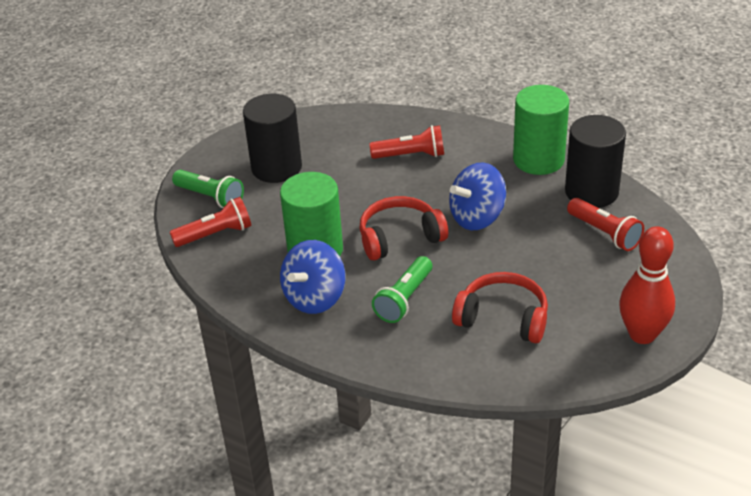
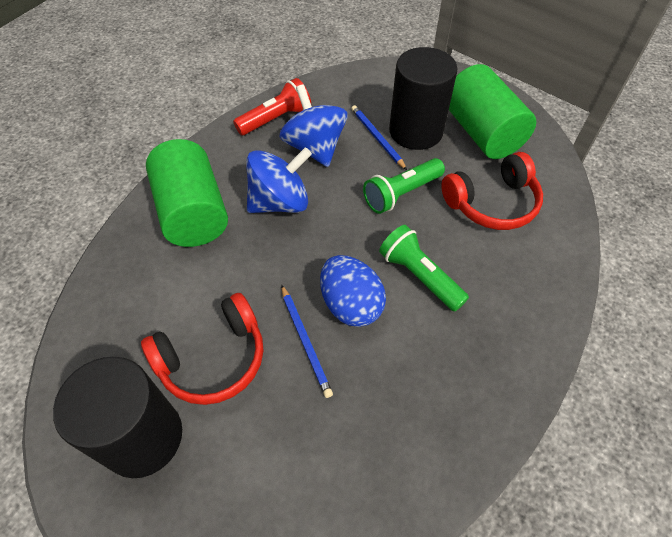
blue egg: 0 -> 1
blue pencil: 0 -> 2
red bowling pin: 1 -> 0
red flashlight: 3 -> 1

